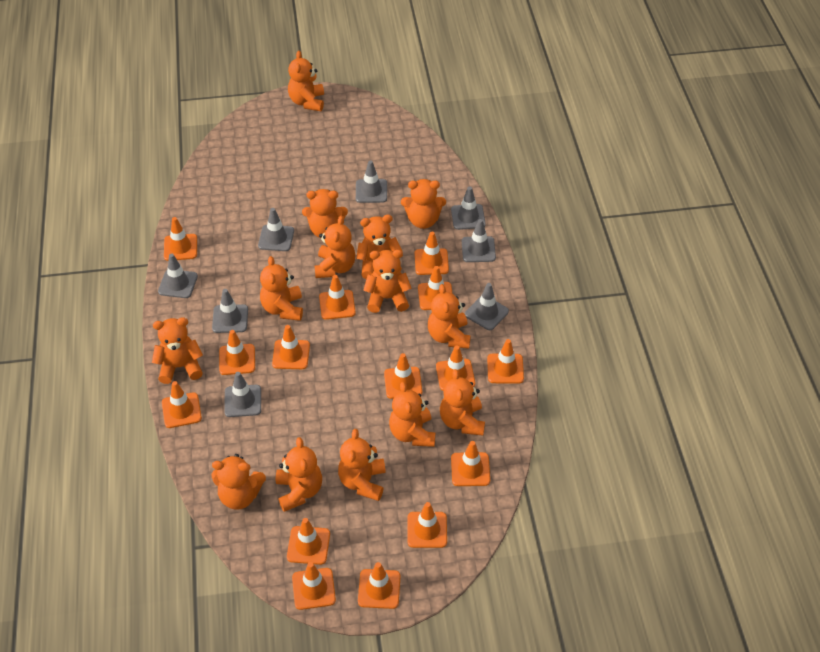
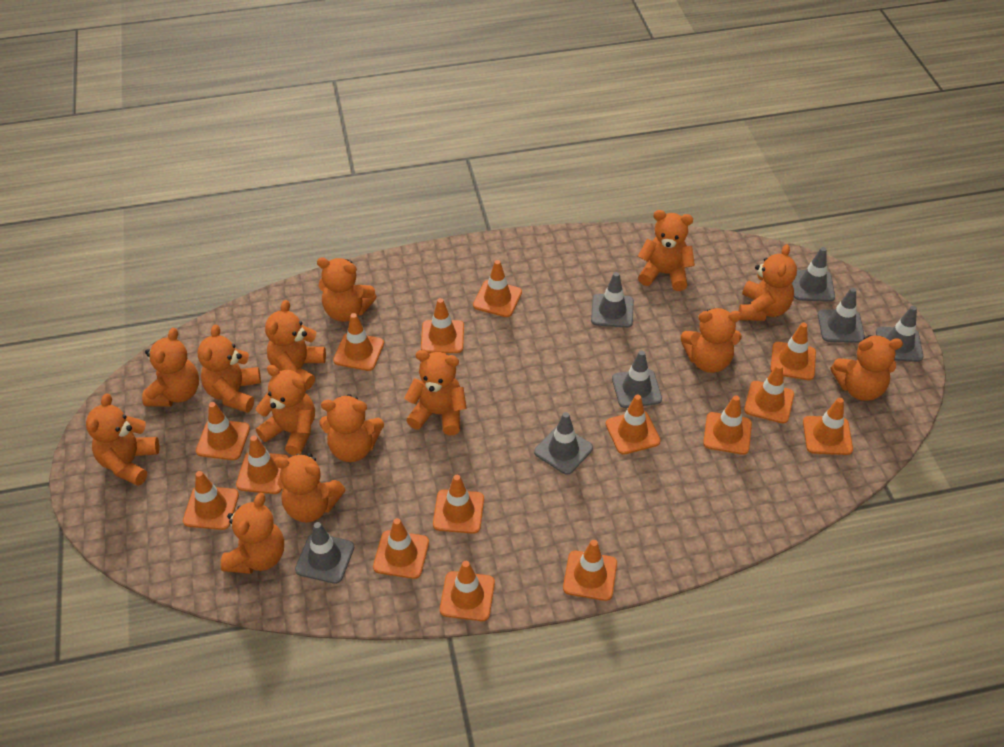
grey traffic cone: 8 -> 7

